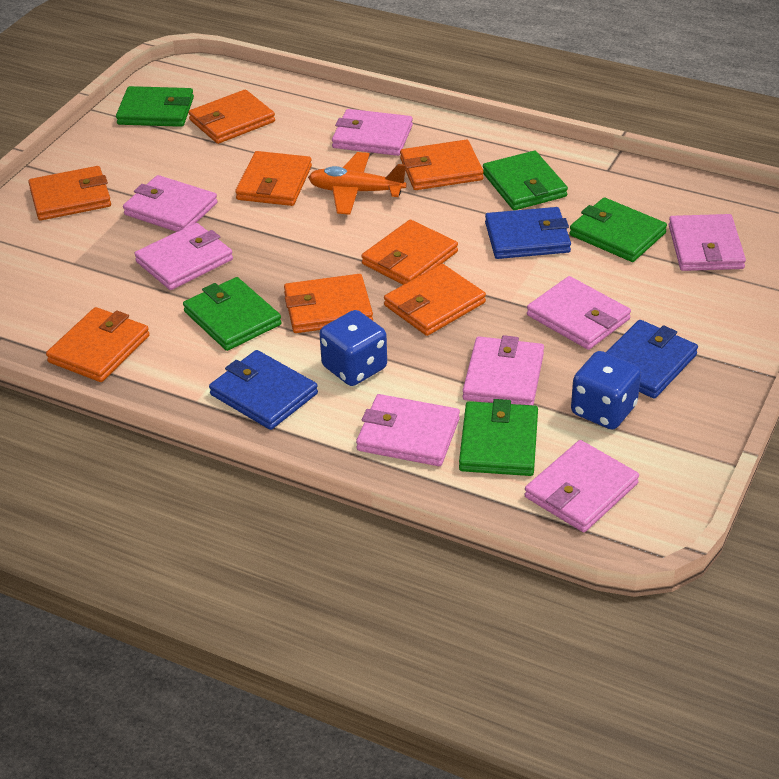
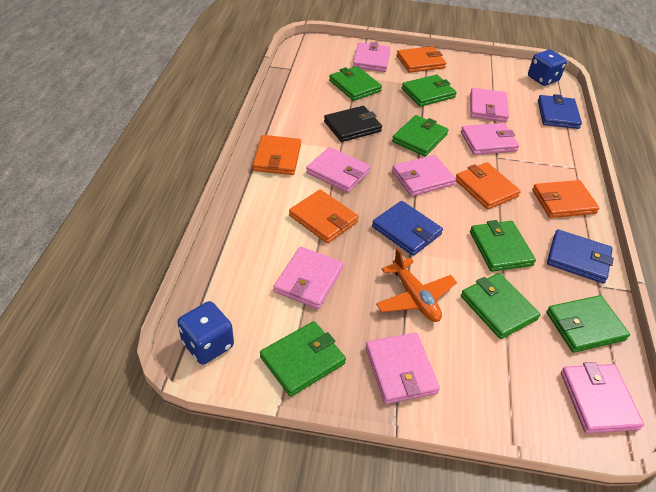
black wallet: 0 -> 1
green wallet: 5 -> 7
orange wallet: 8 -> 5

